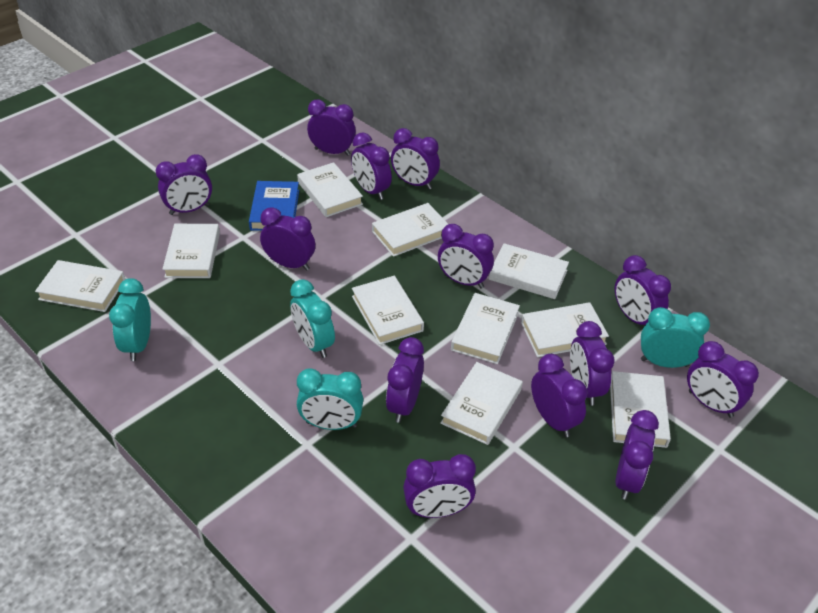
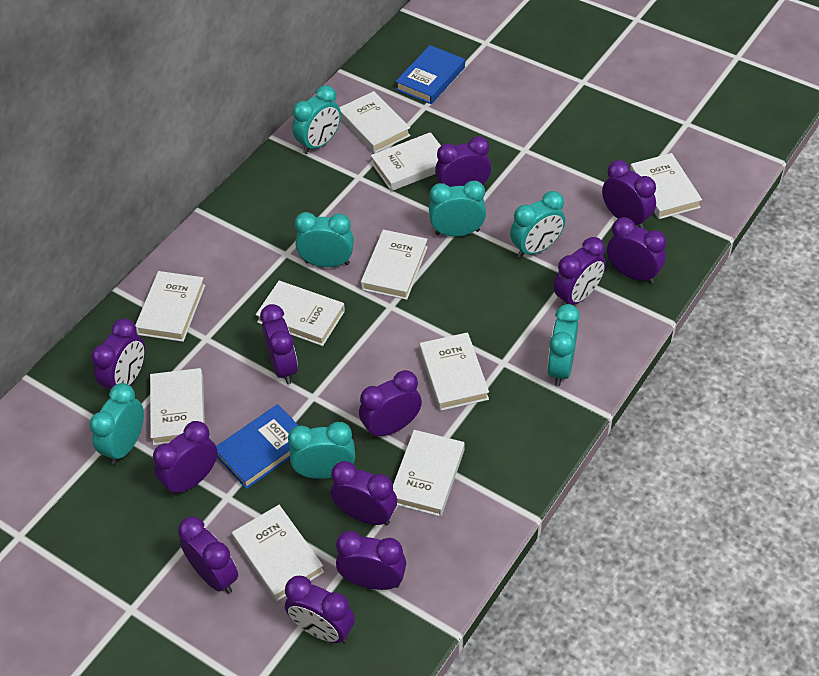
blue book: 1 -> 2
purple clock: 13 -> 12
turquoise clock: 4 -> 7

